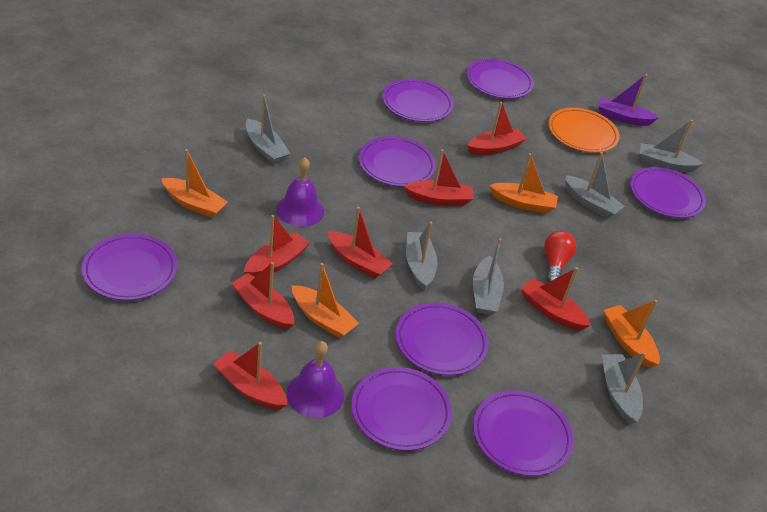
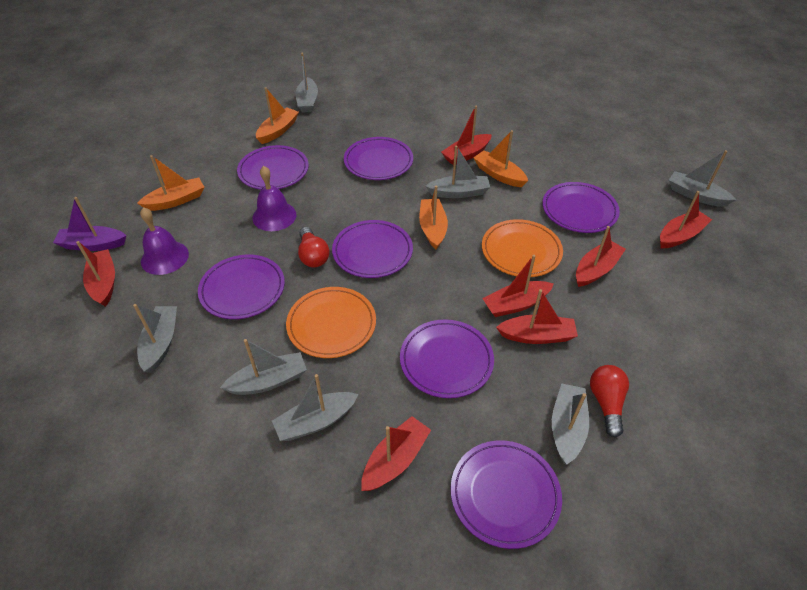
grey boat: 6 -> 7
orange plate: 1 -> 2
purple plate: 8 -> 7
red light bulb: 1 -> 2

